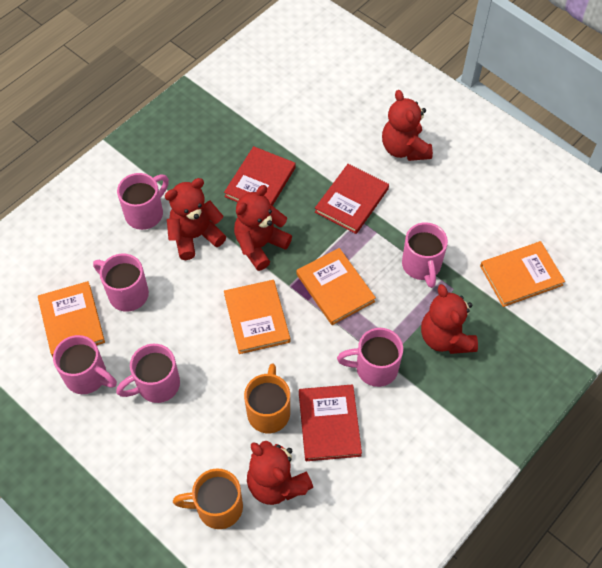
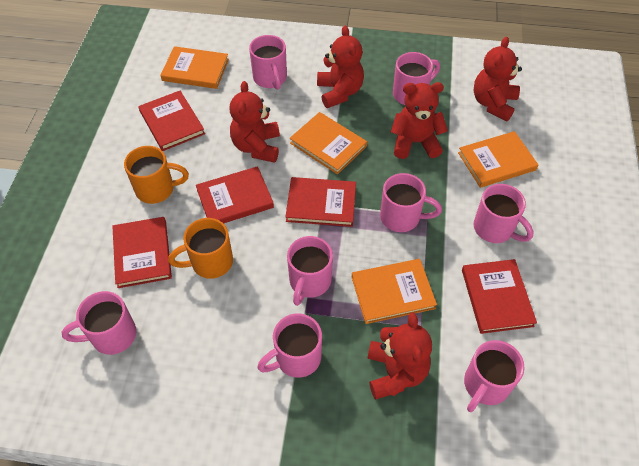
pink mug: 6 -> 8
red book: 3 -> 5

